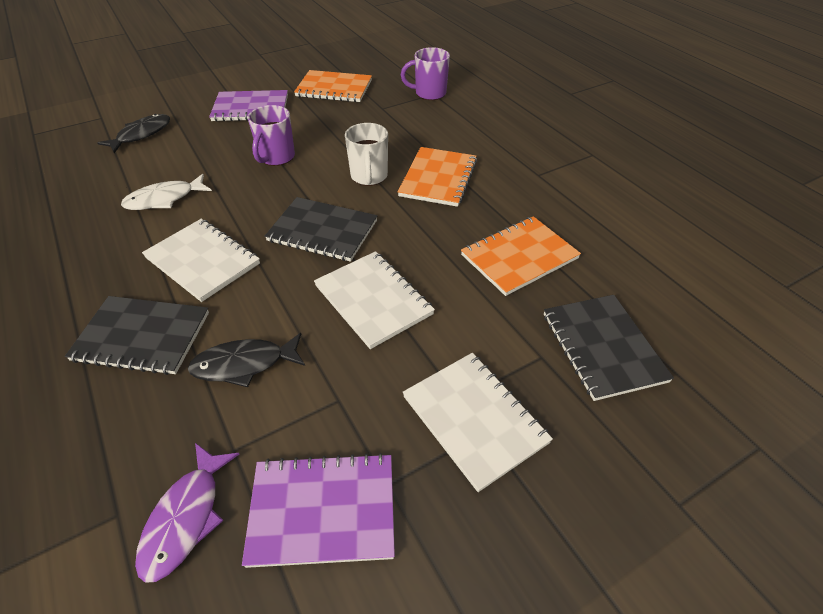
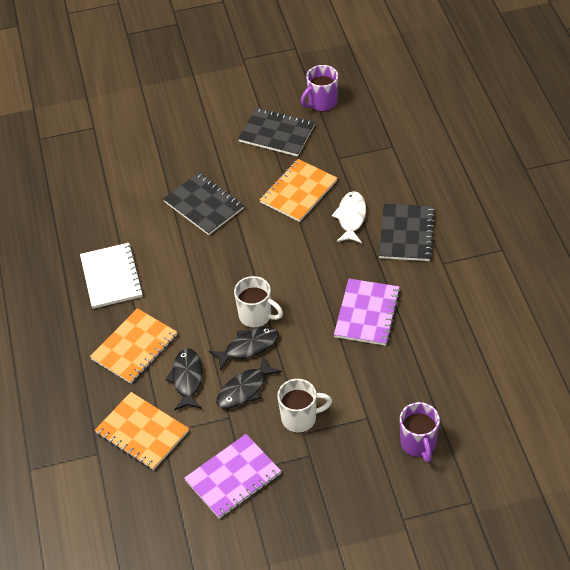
black fish: 2 -> 3
purple fish: 1 -> 0
white mug: 1 -> 2
white notebook: 3 -> 1

